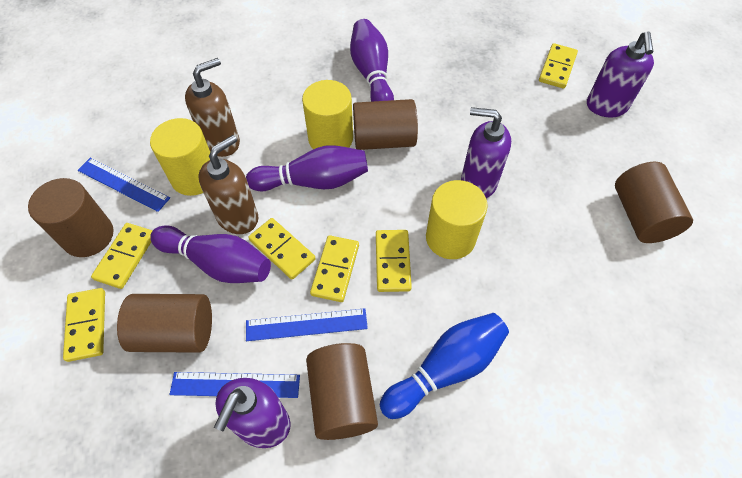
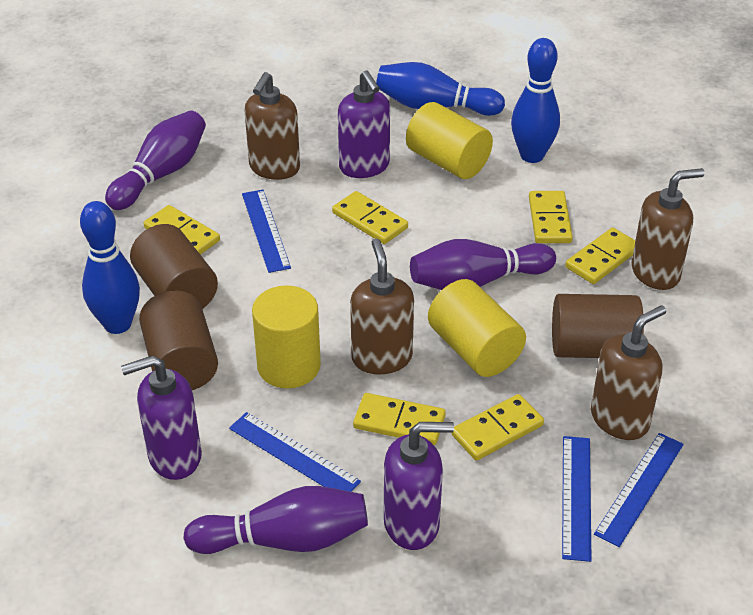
blue bowling pin: 1 -> 3
blue ruler: 3 -> 4
brown cylinder: 5 -> 3
brown soap dispenser: 2 -> 4

